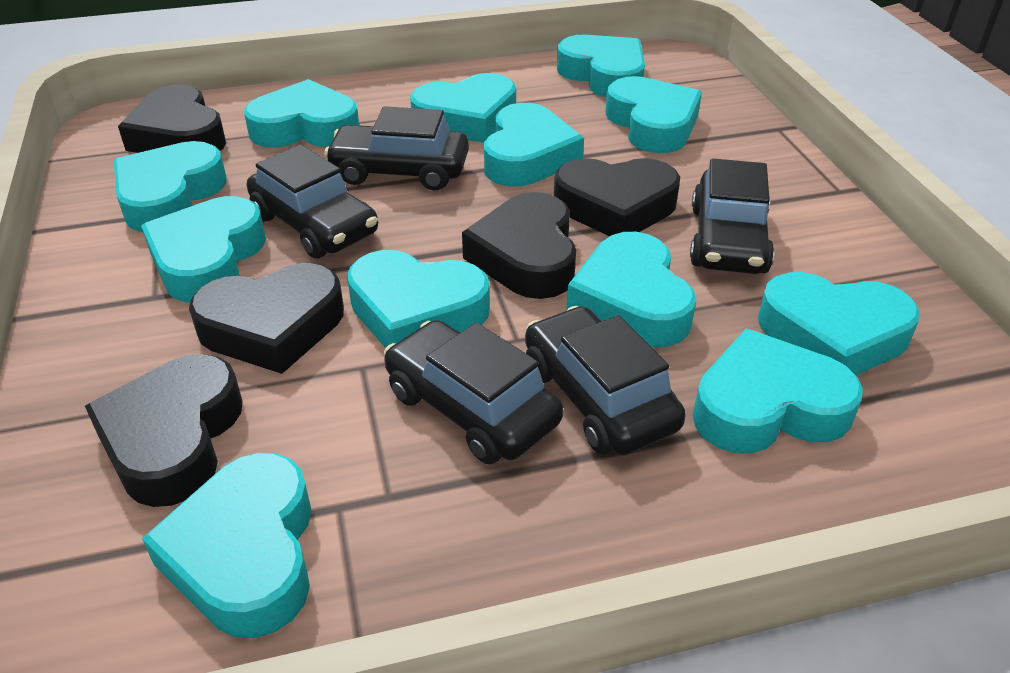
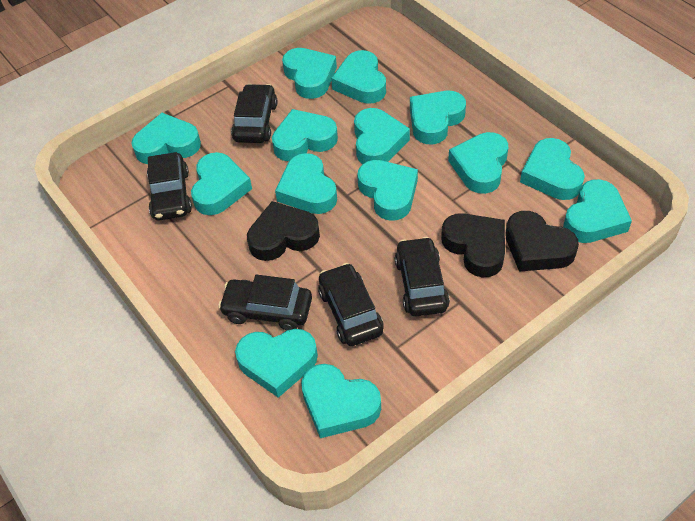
black heart: 5 -> 3
turquoise heart: 12 -> 14

